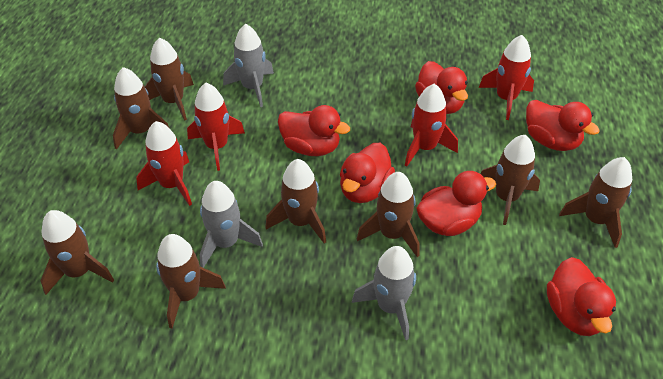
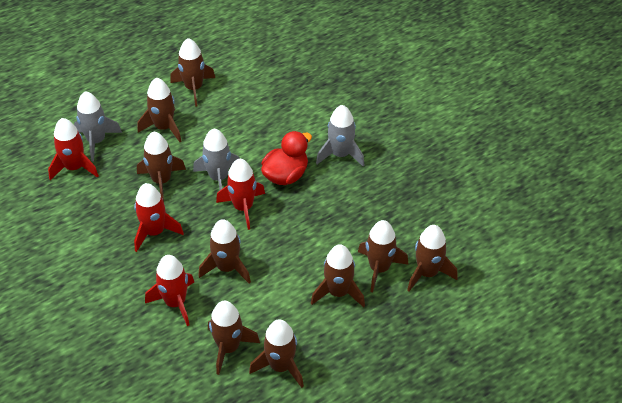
brown rocket: 8 -> 9
red duck: 6 -> 1

